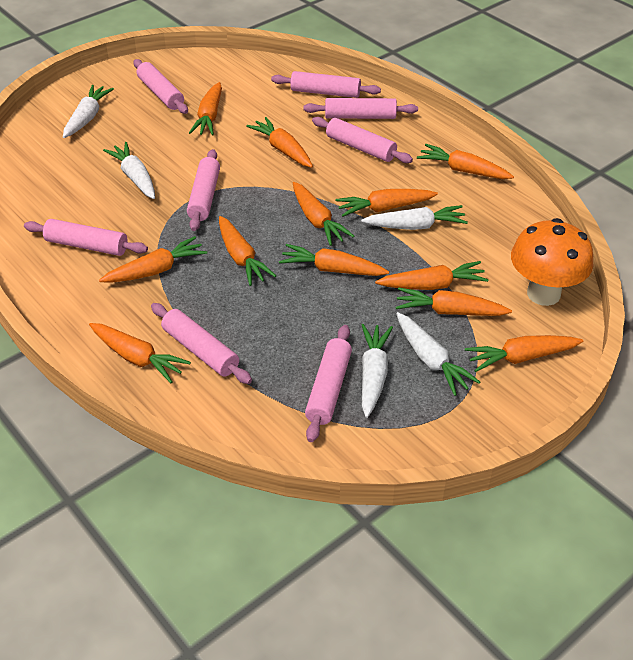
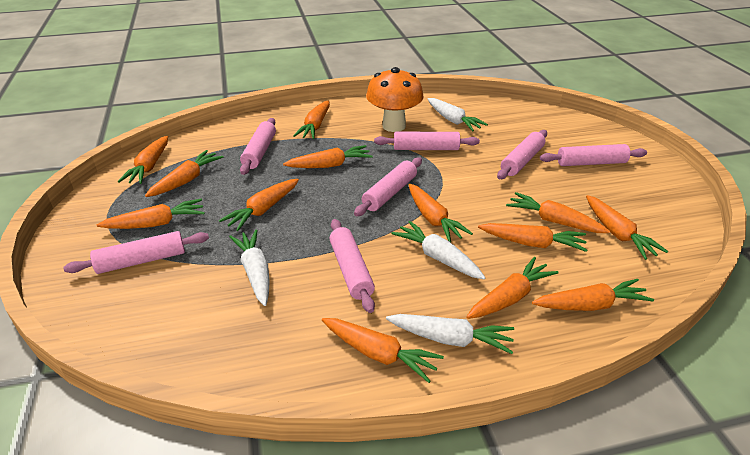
orange carrot: 12 -> 13
pink rolling pin: 8 -> 7
white carrot: 5 -> 4

